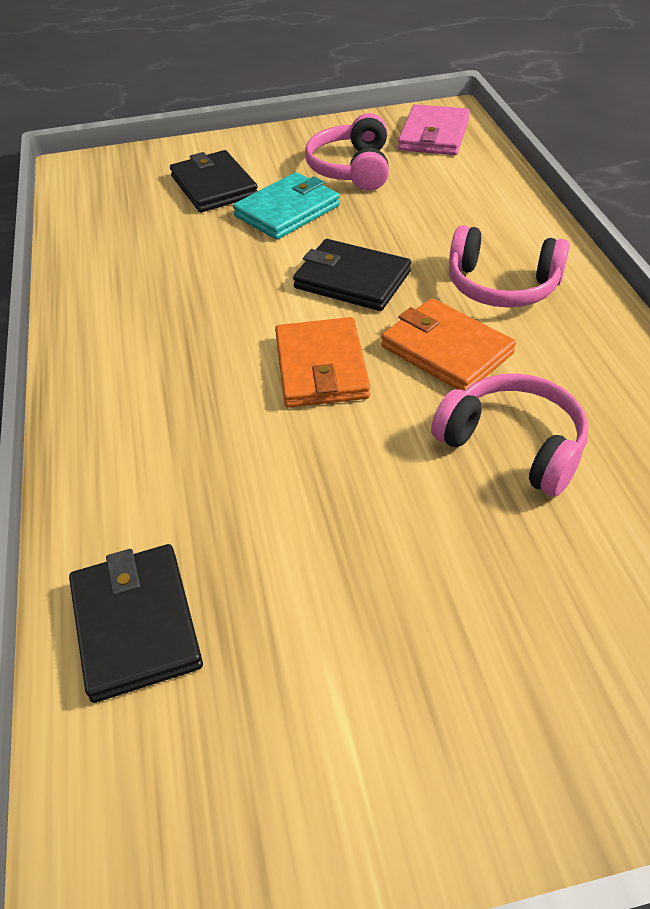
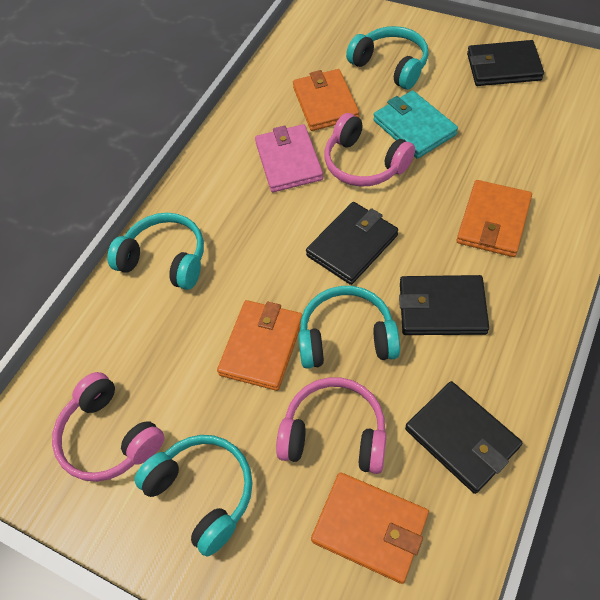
black wallet: 3 -> 4
orange wallet: 2 -> 4
turquoise headphones: 0 -> 4

